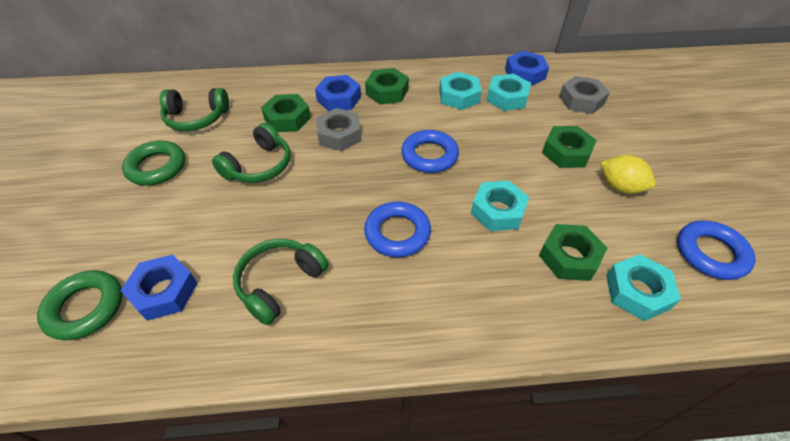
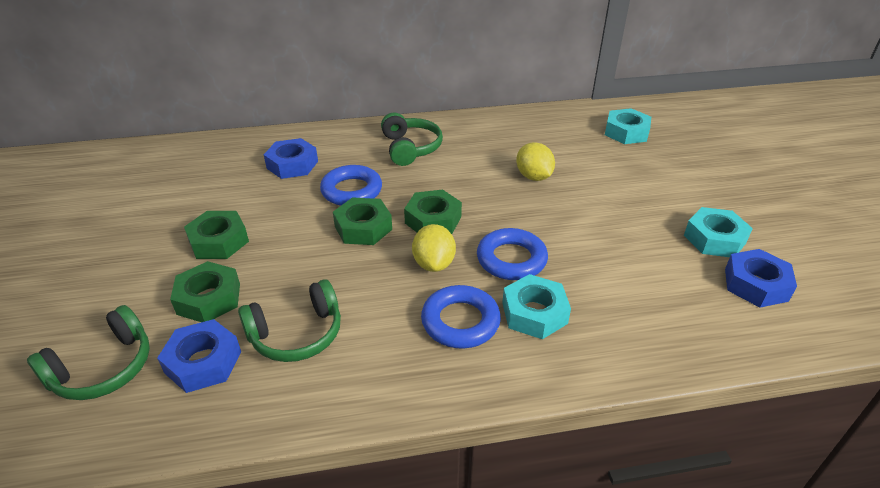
green ring: 2 -> 0
grey nut: 2 -> 0
turquoise nut: 4 -> 3
yellow lemon: 1 -> 2

